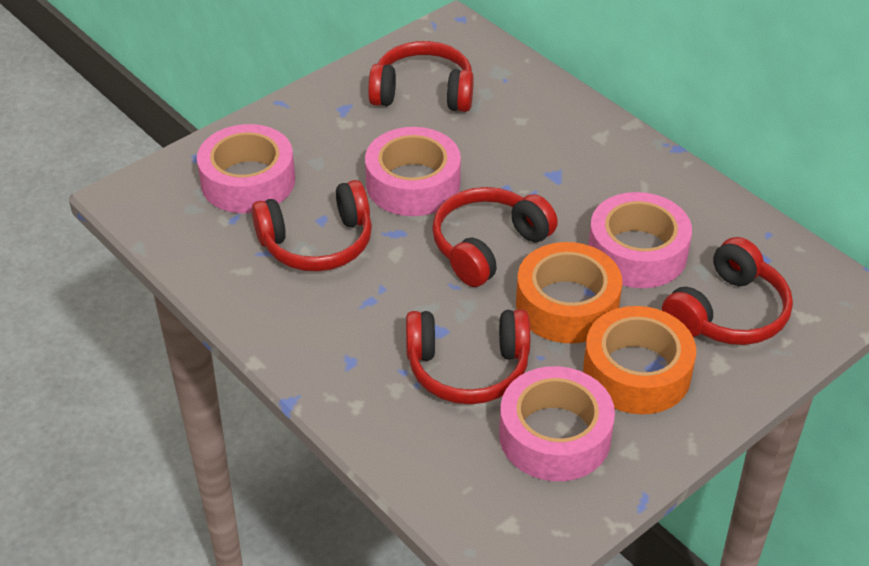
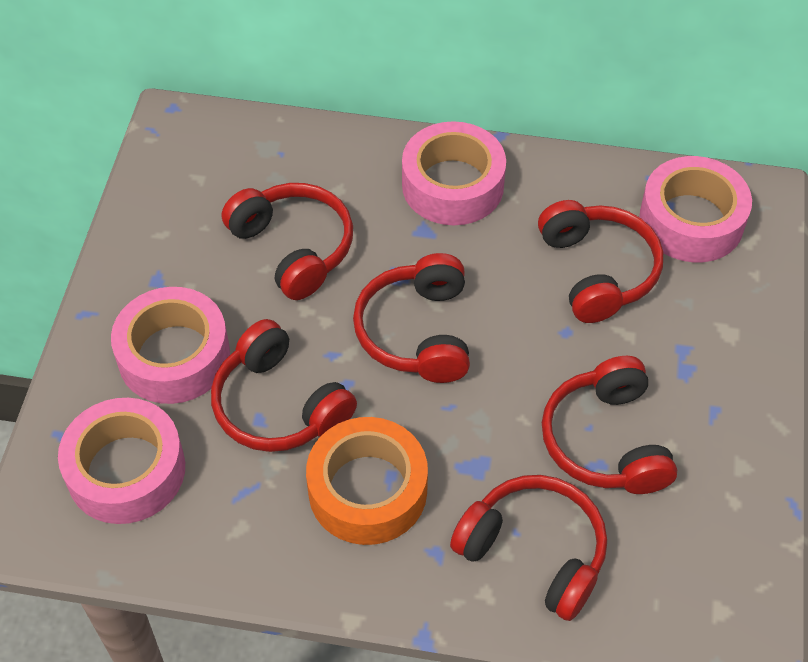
orange tape: 2 -> 1
red headphones: 5 -> 6

